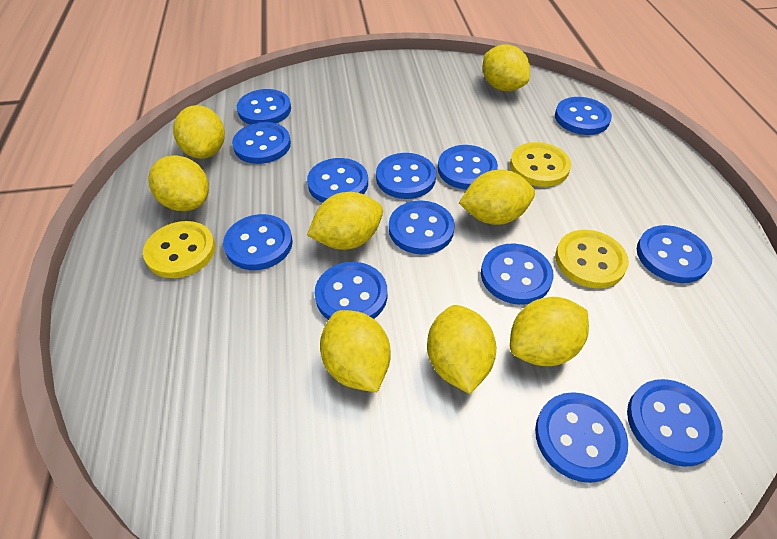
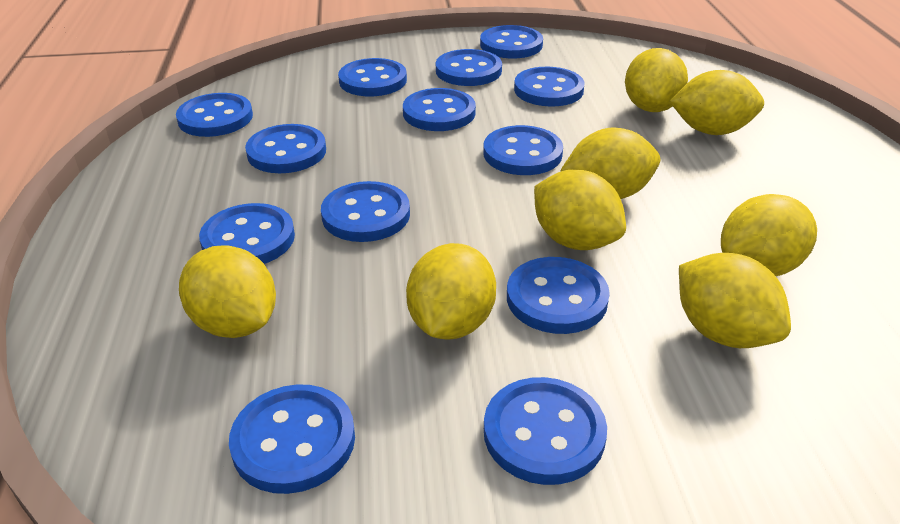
yellow button: 3 -> 0

